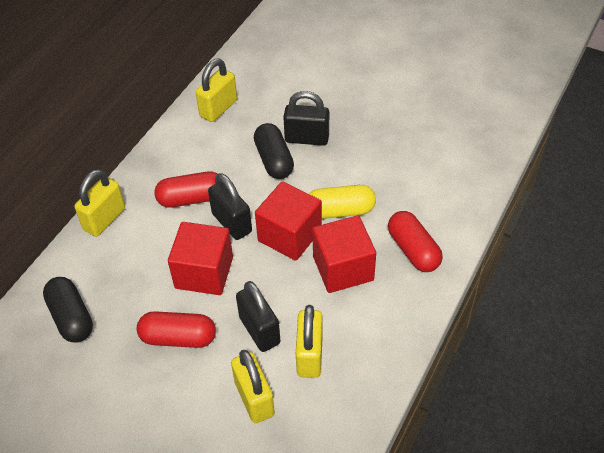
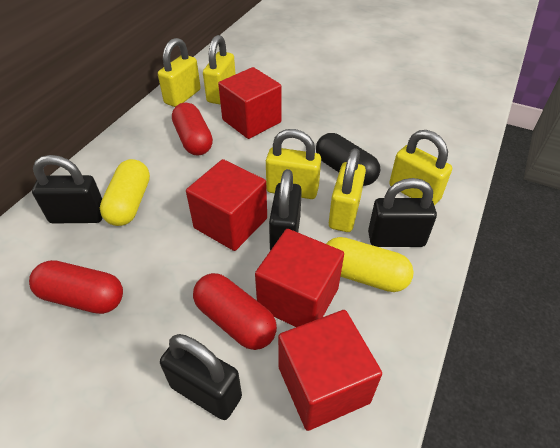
black capsule: 2 -> 1
black padlock: 3 -> 4
red cube: 3 -> 4
yellow capsule: 1 -> 2
yellow padlock: 4 -> 5

